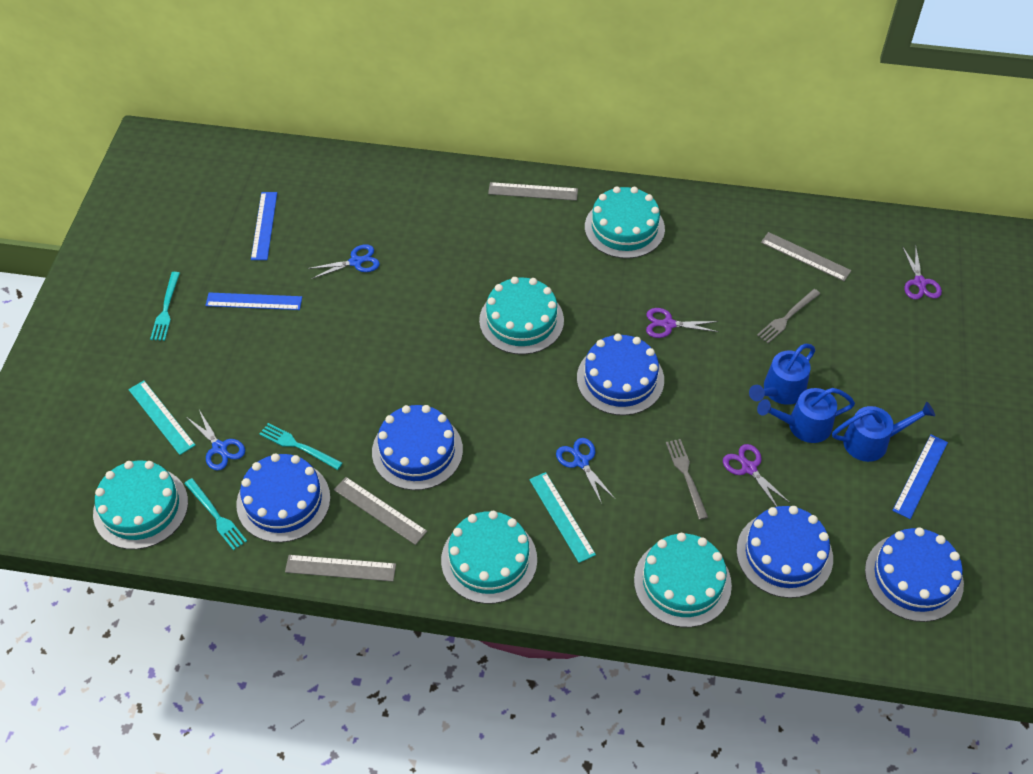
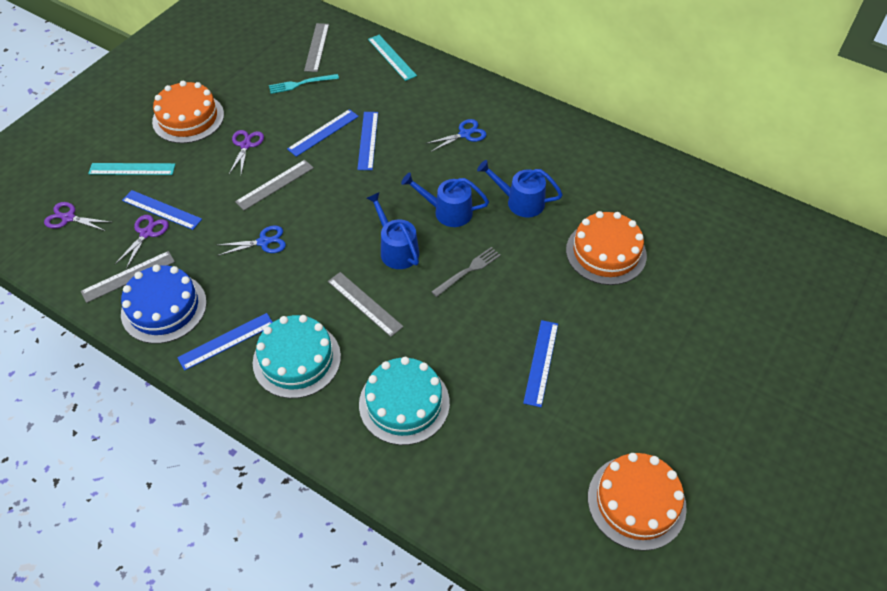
blue cake: 5 -> 1
blue ruler: 3 -> 5
blue scissors: 3 -> 2
grey fork: 2 -> 1
orange cake: 0 -> 3
turquoise cake: 5 -> 2
turquoise fork: 3 -> 1

